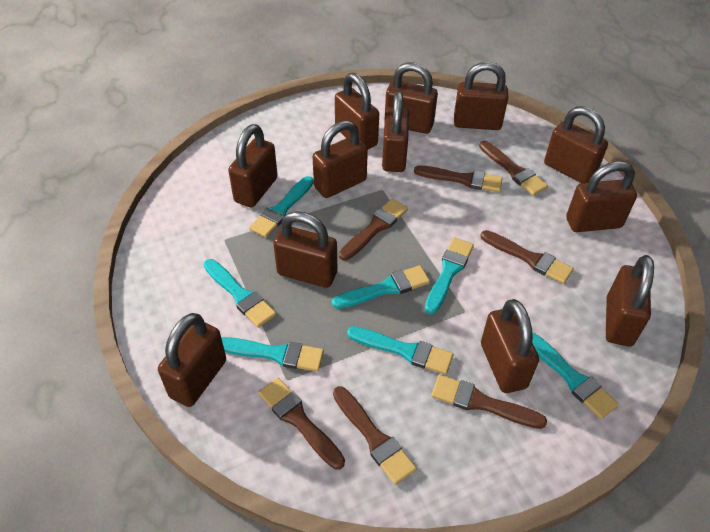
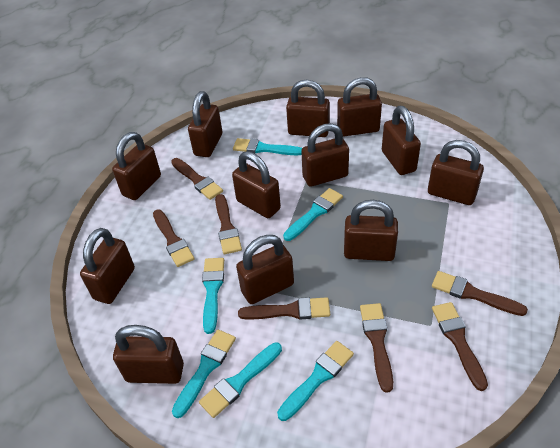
turquoise brush: 7 -> 6

